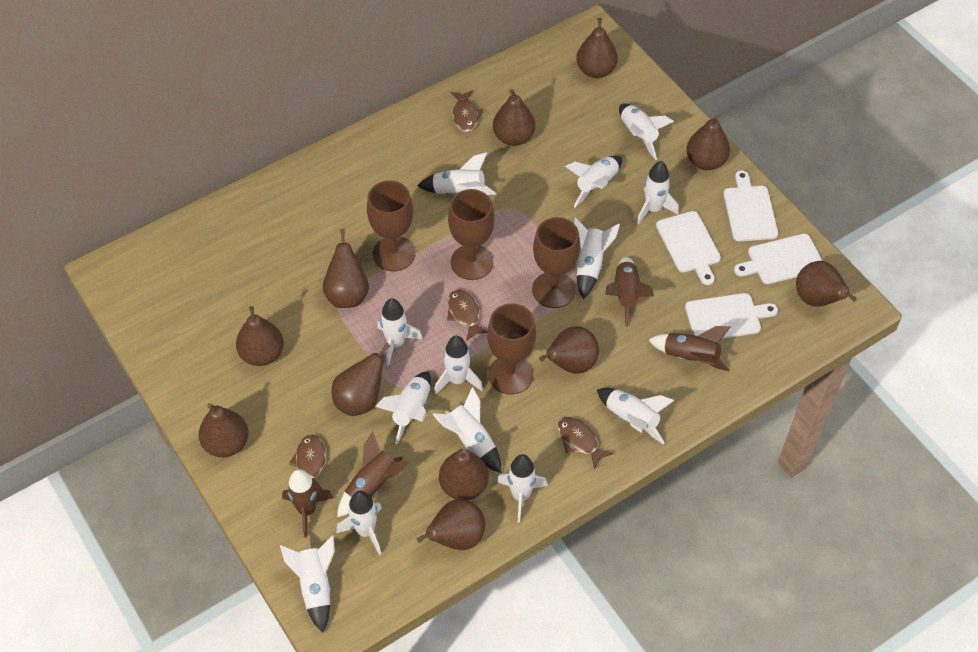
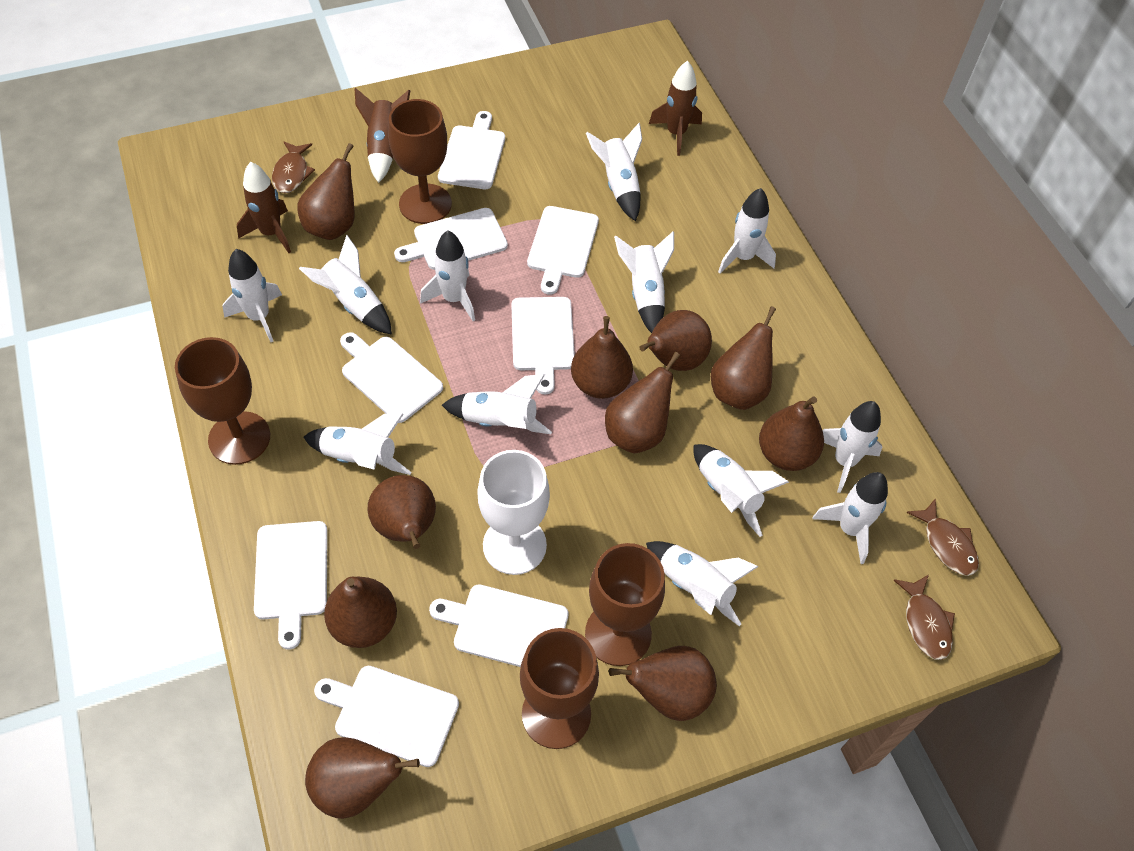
brown fish: 4 -> 3
brown pear: 11 -> 10
brown rocket: 4 -> 3
white cutting board: 4 -> 8
white goblet: 0 -> 1
white rocket: 13 -> 12

